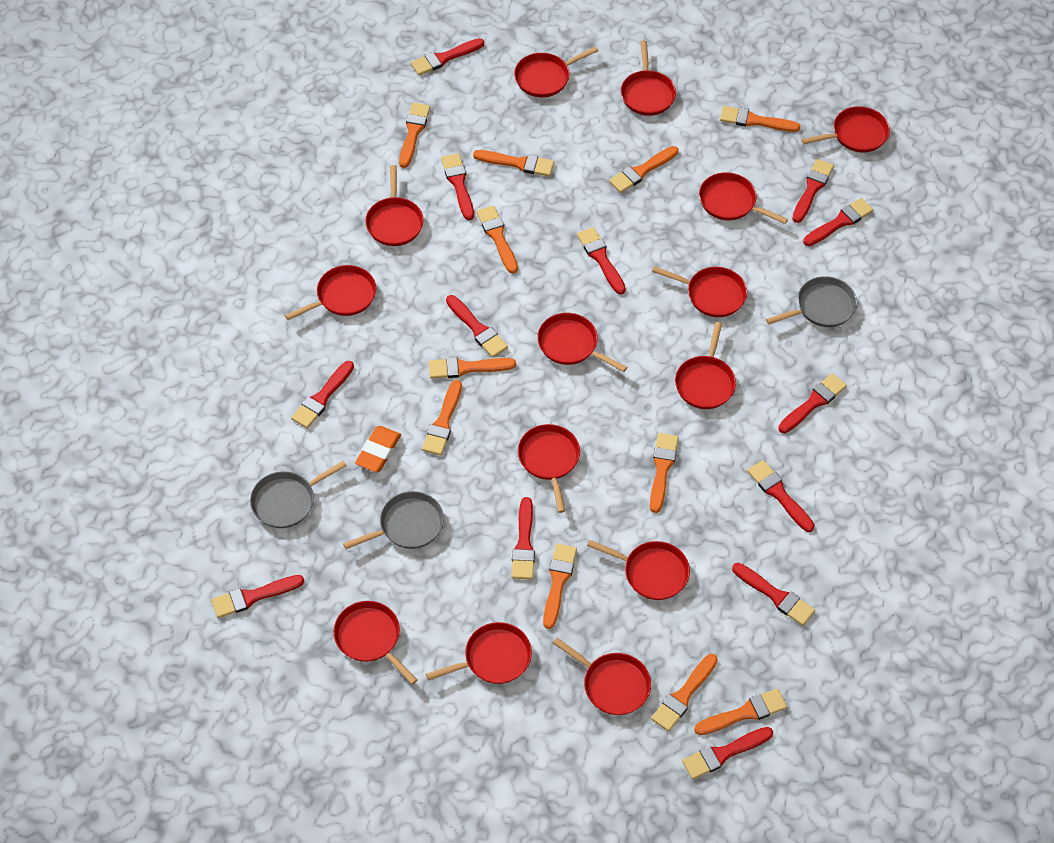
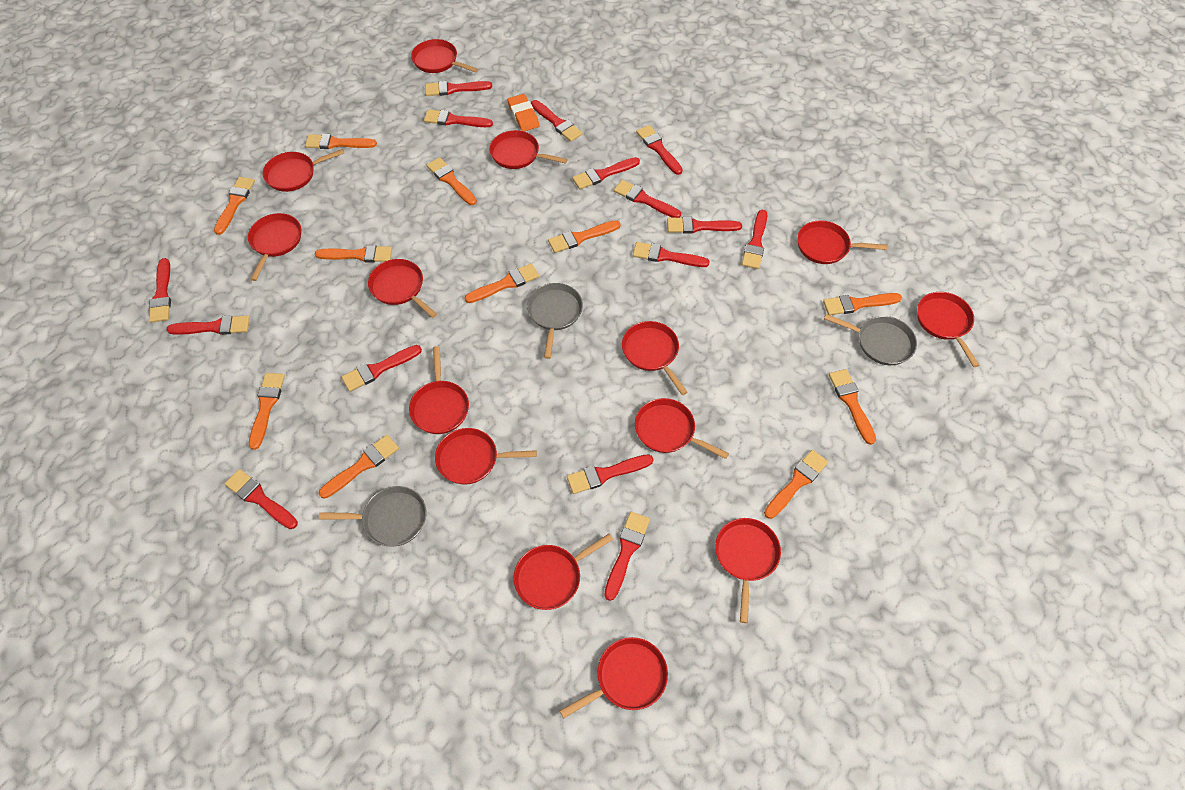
red brush: 13 -> 15

